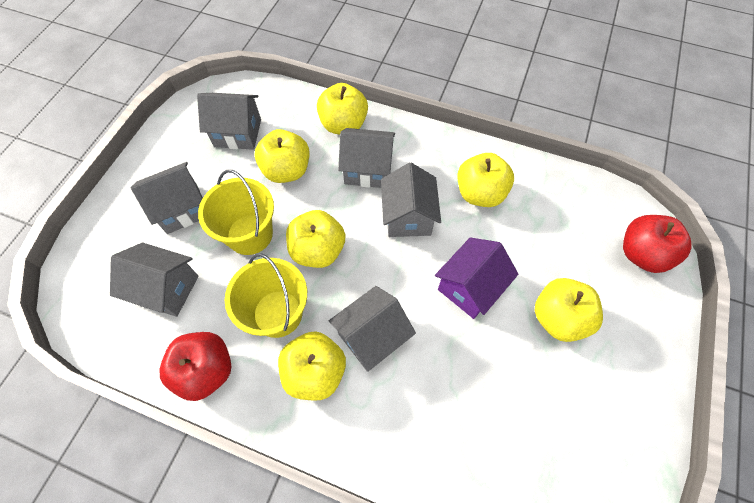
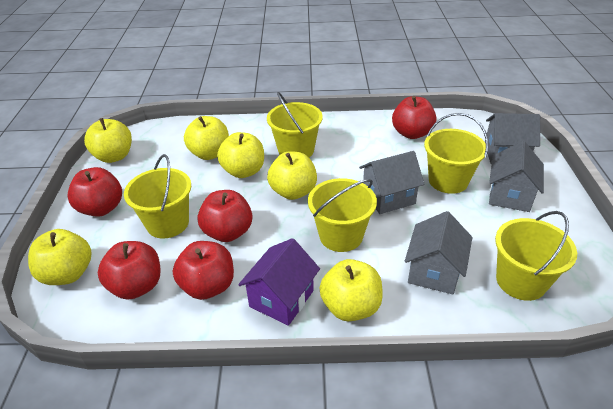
grey house: 6 -> 4
red apple: 2 -> 5
yellow bucket: 2 -> 5

